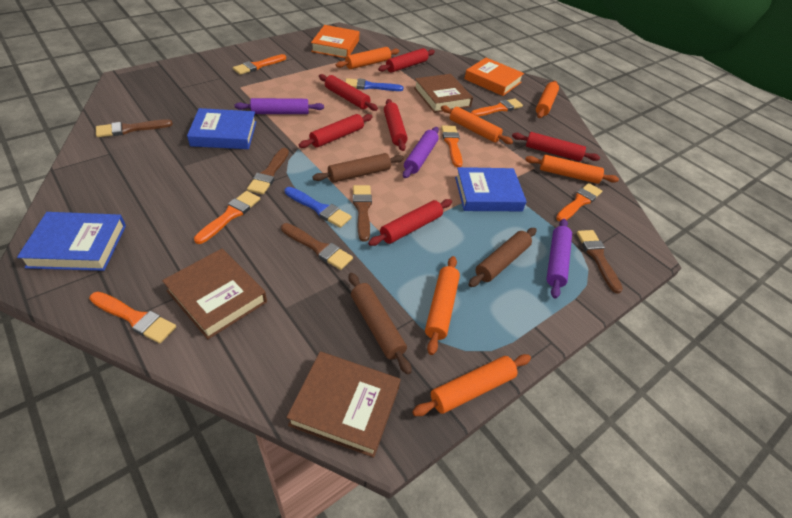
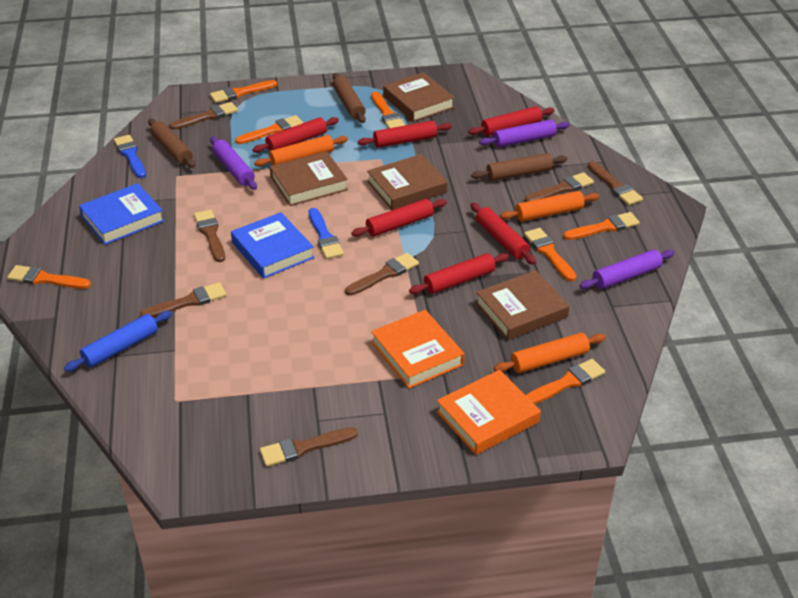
blue book: 3 -> 2
blue rolling pin: 0 -> 1
brown book: 3 -> 4
brown brush: 5 -> 7
orange brush: 6 -> 7
orange rolling pin: 6 -> 3

